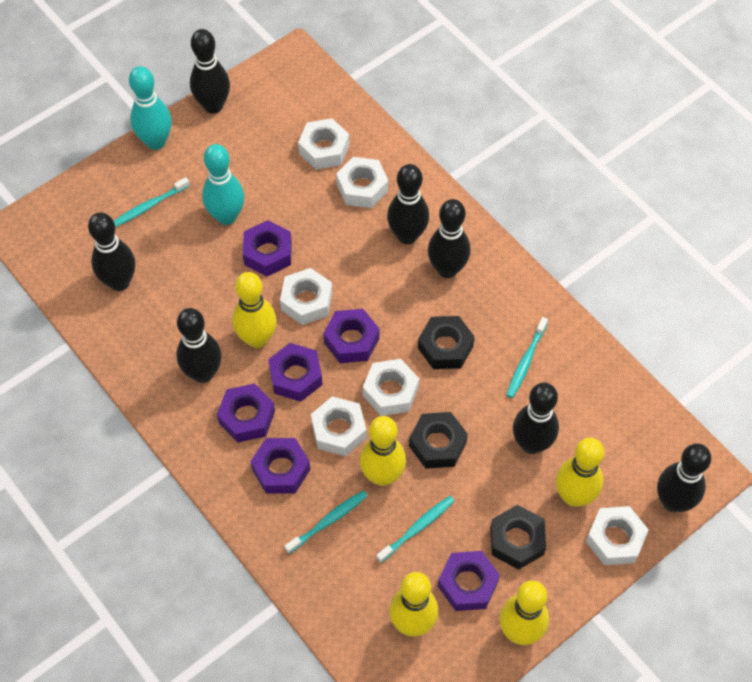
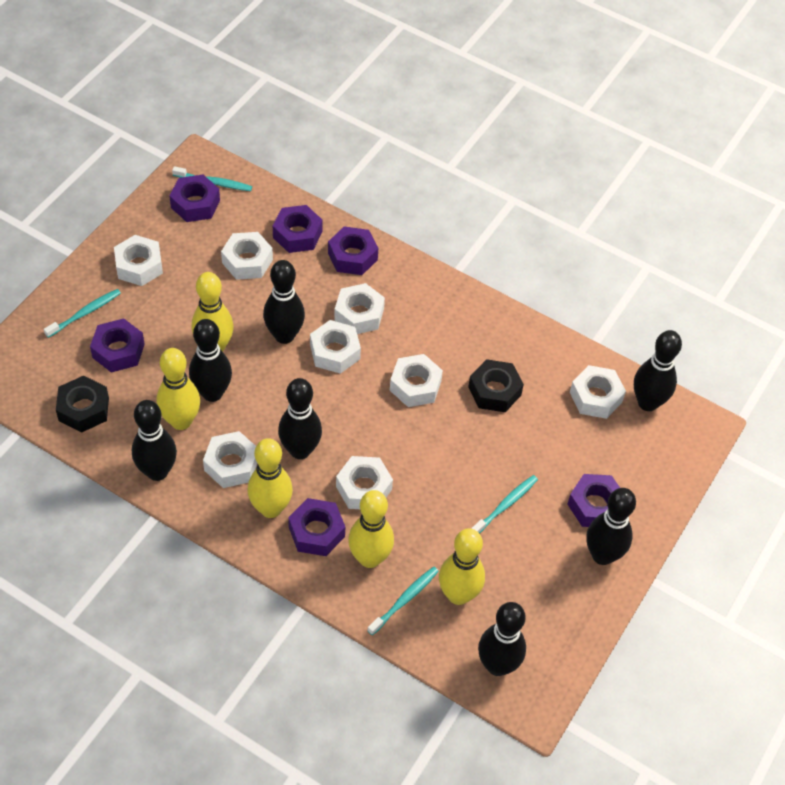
black nut: 3 -> 2
turquoise bowling pin: 2 -> 0
white nut: 6 -> 8

